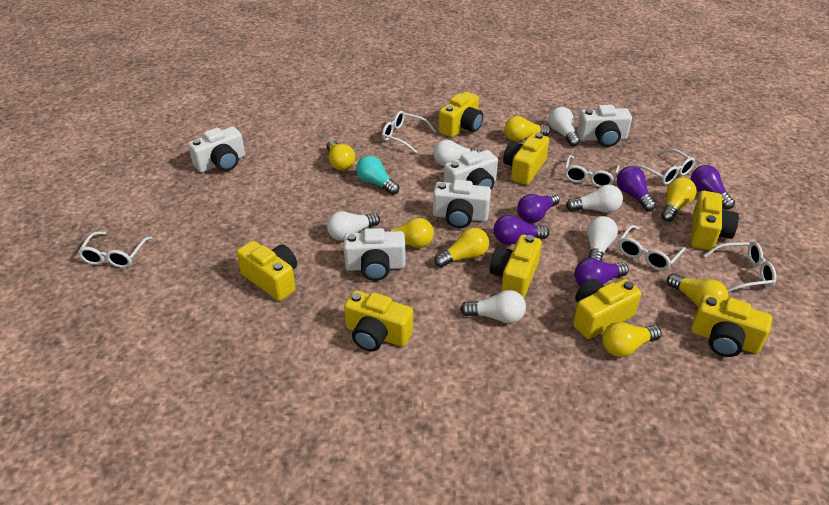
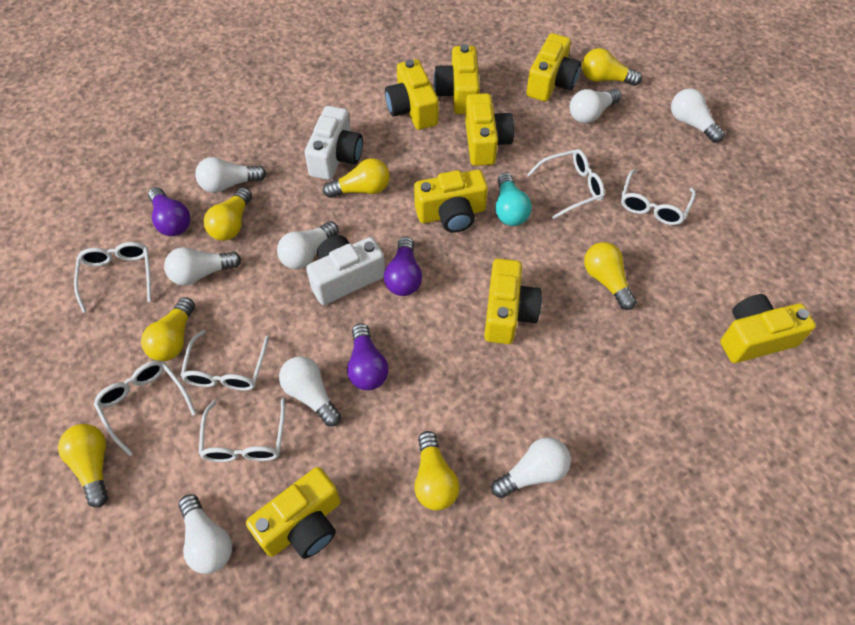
purple light bulb: 5 -> 3
white camera: 5 -> 2
white light bulb: 6 -> 8

